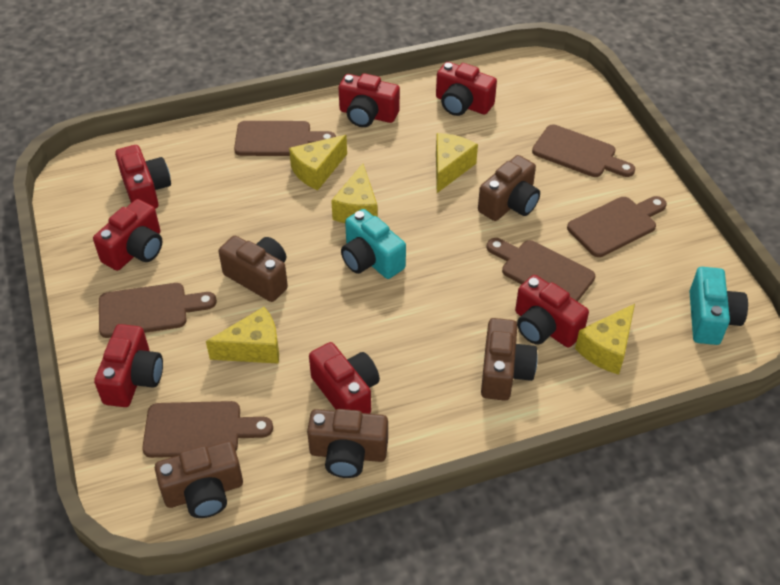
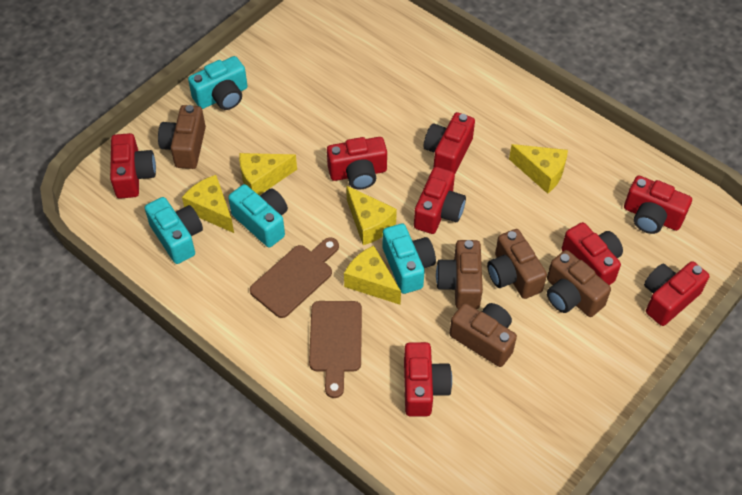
brown cutting board: 6 -> 2
red camera: 7 -> 8
turquoise camera: 2 -> 4

